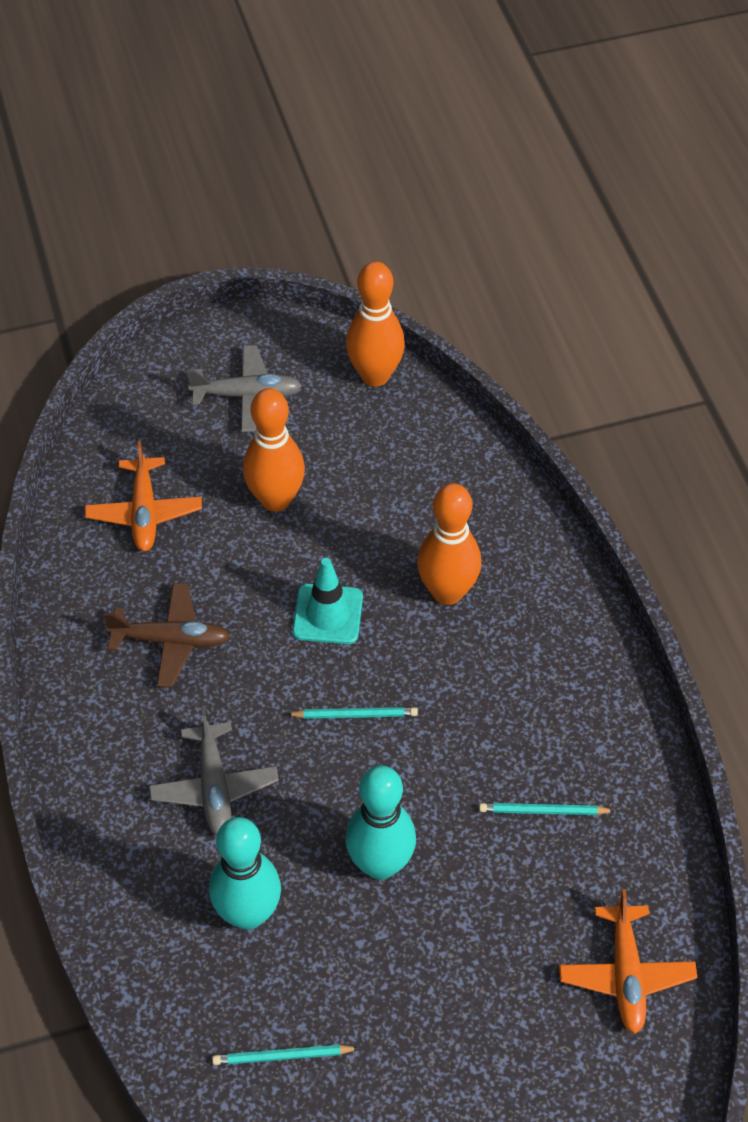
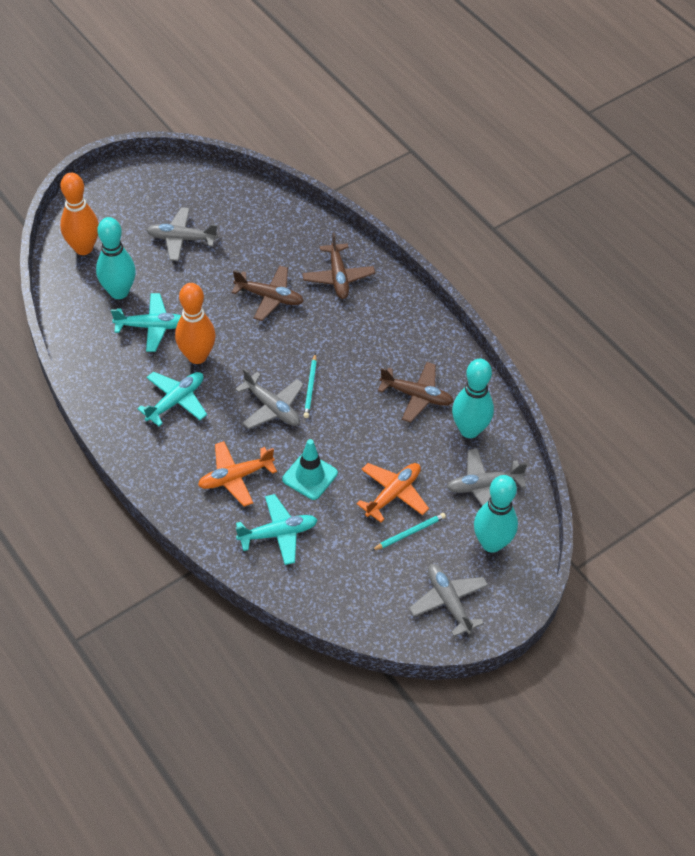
brown plane: 1 -> 3
grey plane: 2 -> 4
orange bowling pin: 3 -> 2
turquoise bowling pin: 2 -> 3
turquoise pencil: 3 -> 2
turquoise plane: 0 -> 3

